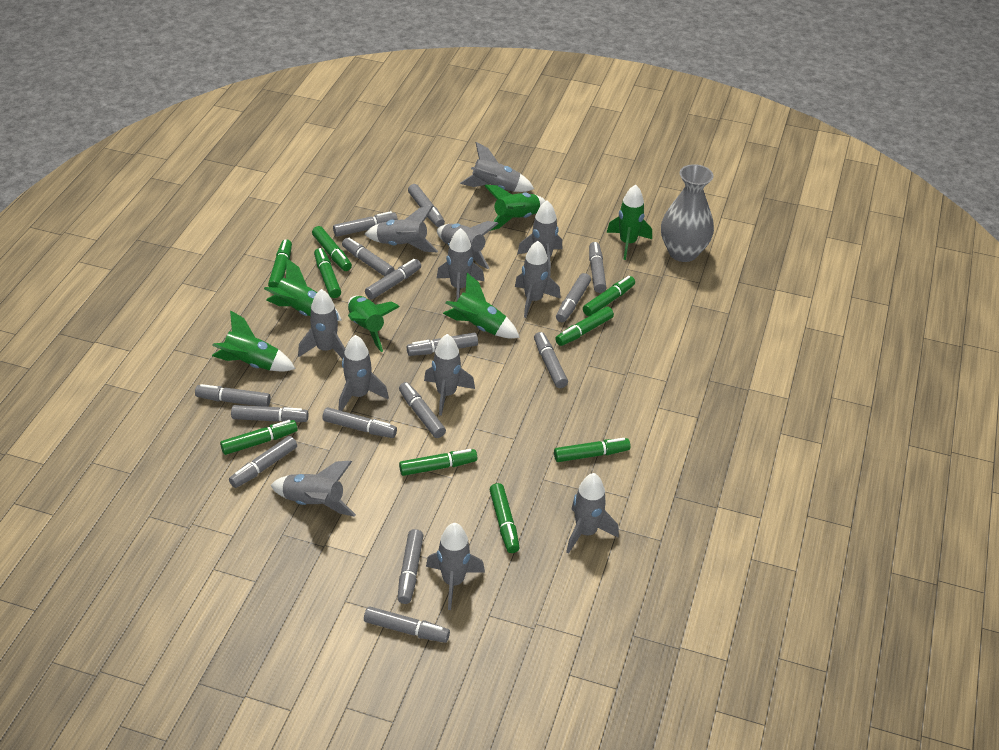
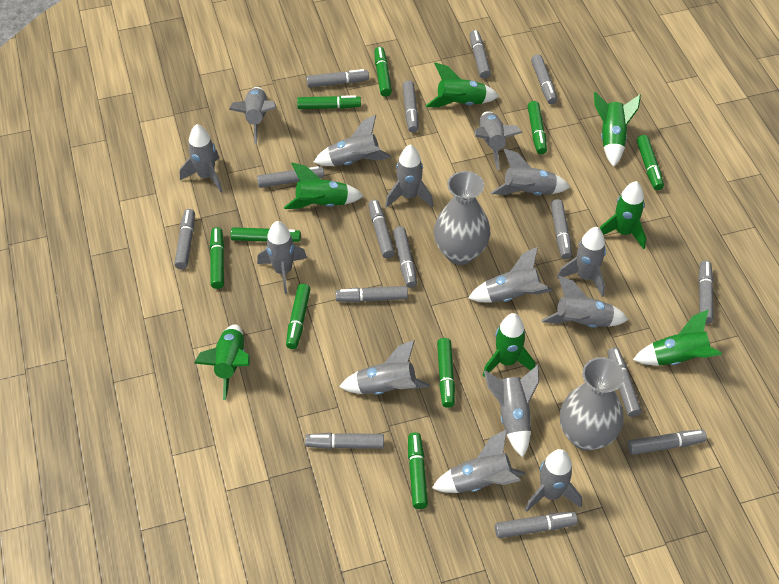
green rocket: 6 -> 7
grey rocket: 12 -> 14
grey vase: 1 -> 2

